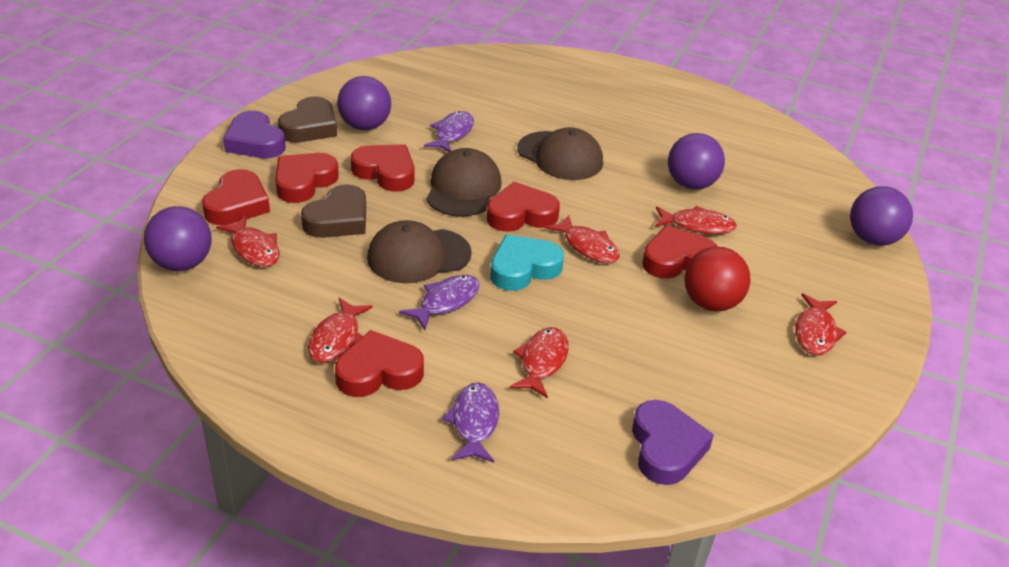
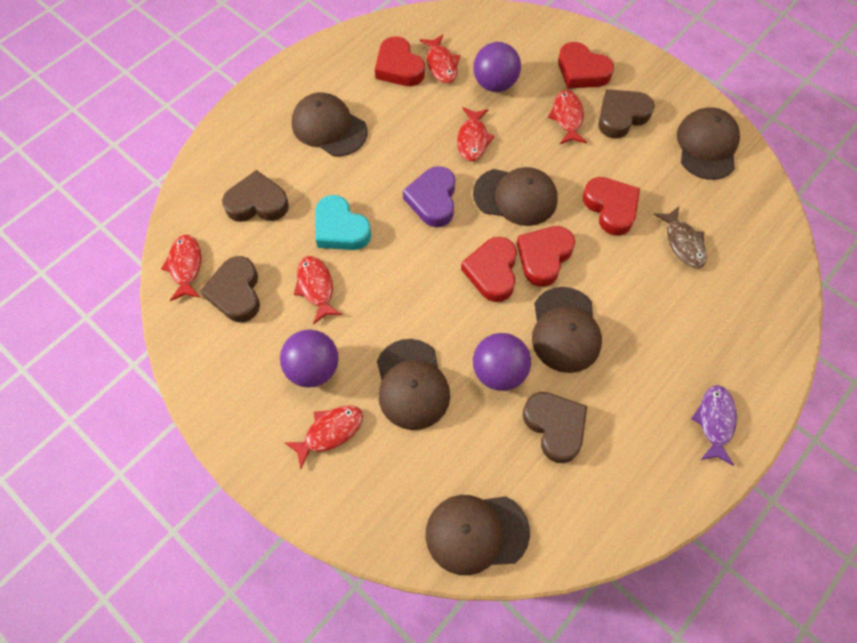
brown cap: 3 -> 6
brown fish: 0 -> 1
brown heart: 2 -> 4
purple ball: 4 -> 3
purple fish: 3 -> 1
purple heart: 2 -> 1
red ball: 1 -> 0
red heart: 6 -> 5

